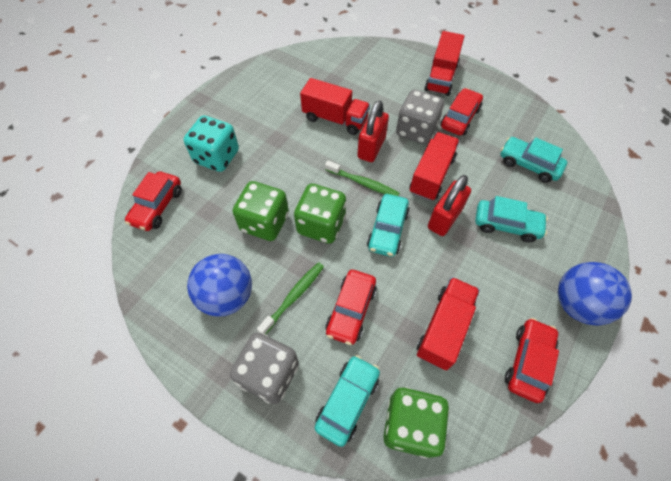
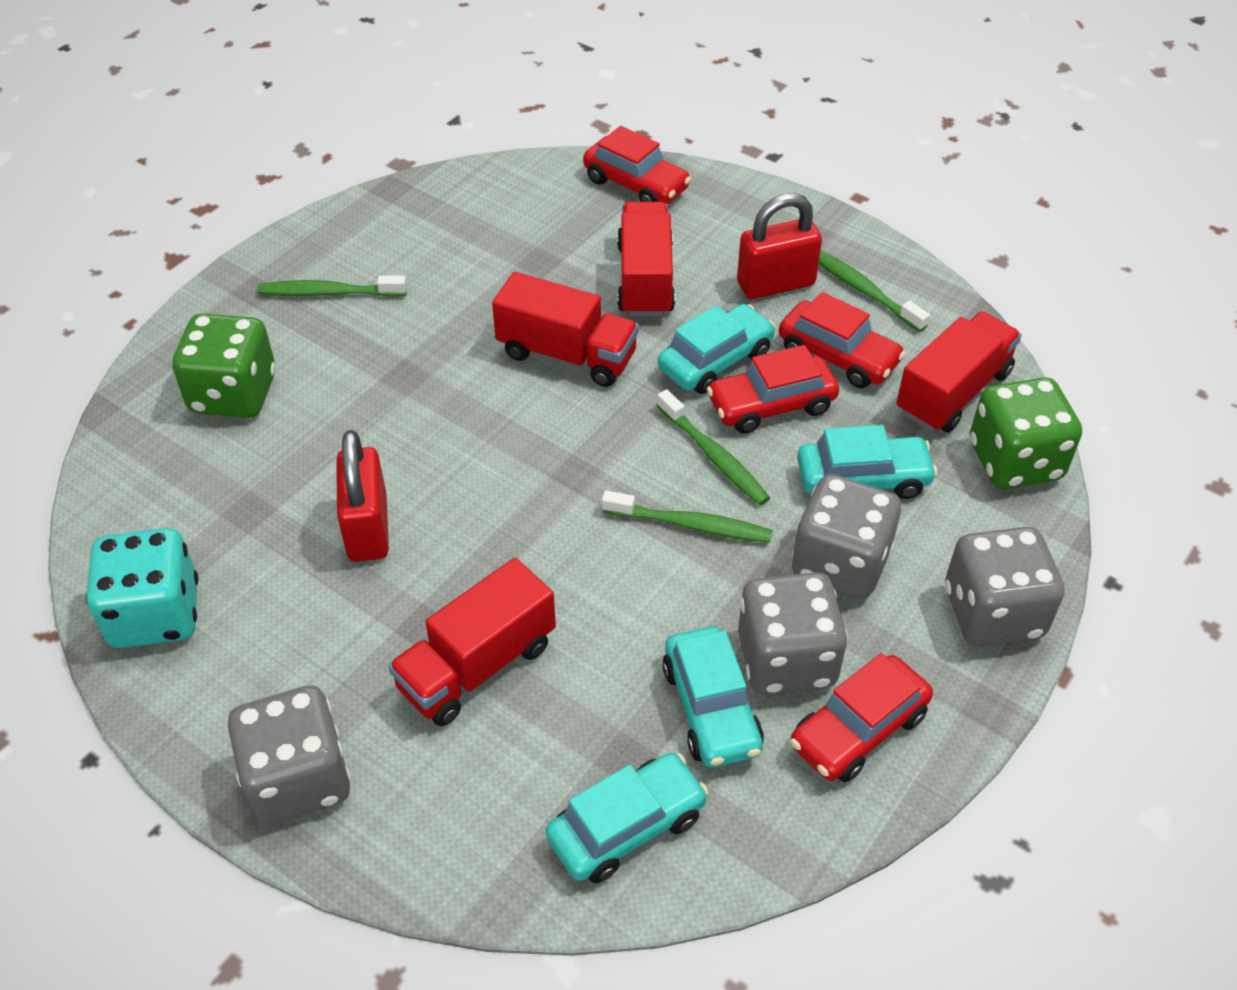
blue ball: 2 -> 0
green dice: 3 -> 2
green toothbrush: 2 -> 4
grey dice: 2 -> 4

